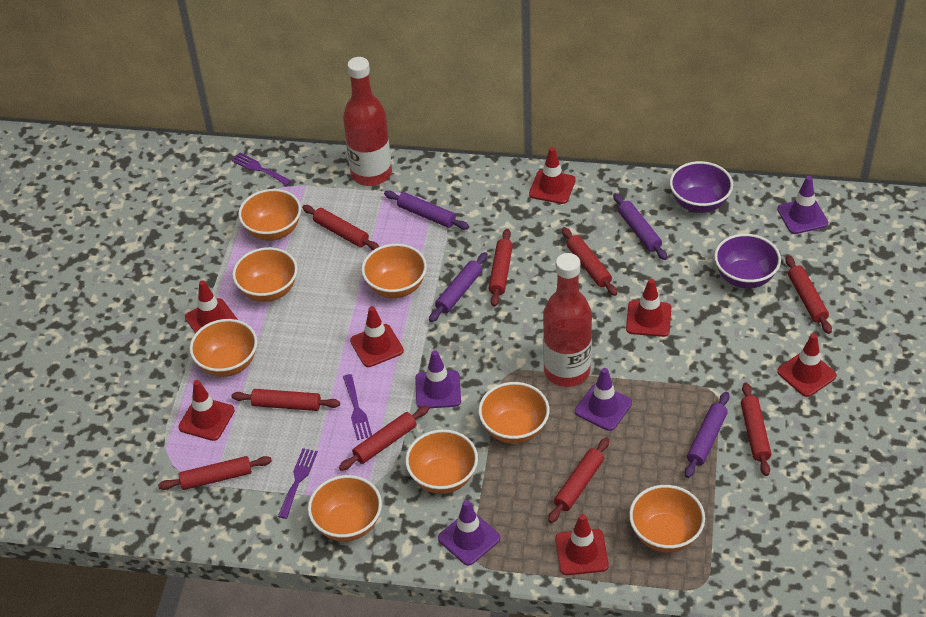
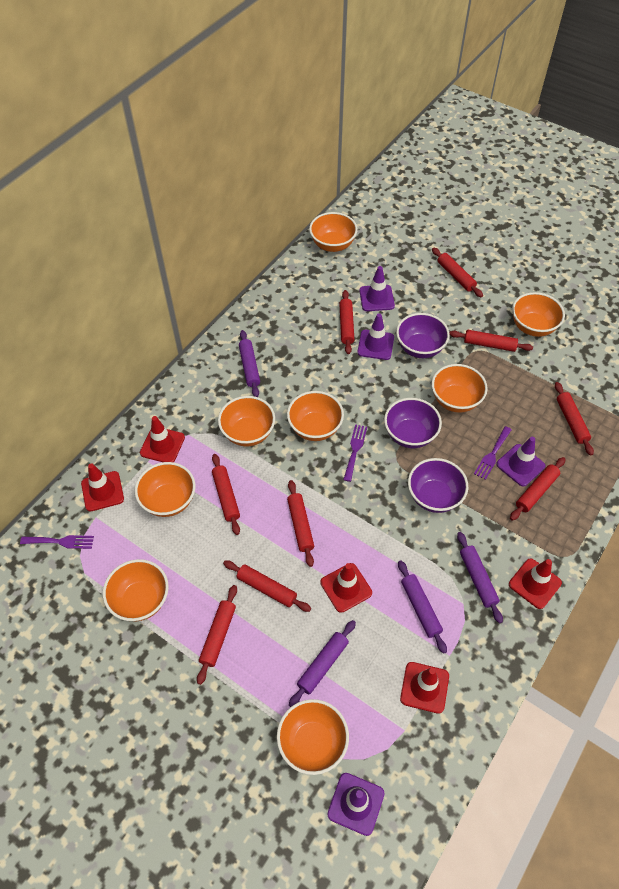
purple bowl: 2 -> 3
red bottle: 2 -> 0
red traffic cone: 7 -> 5

